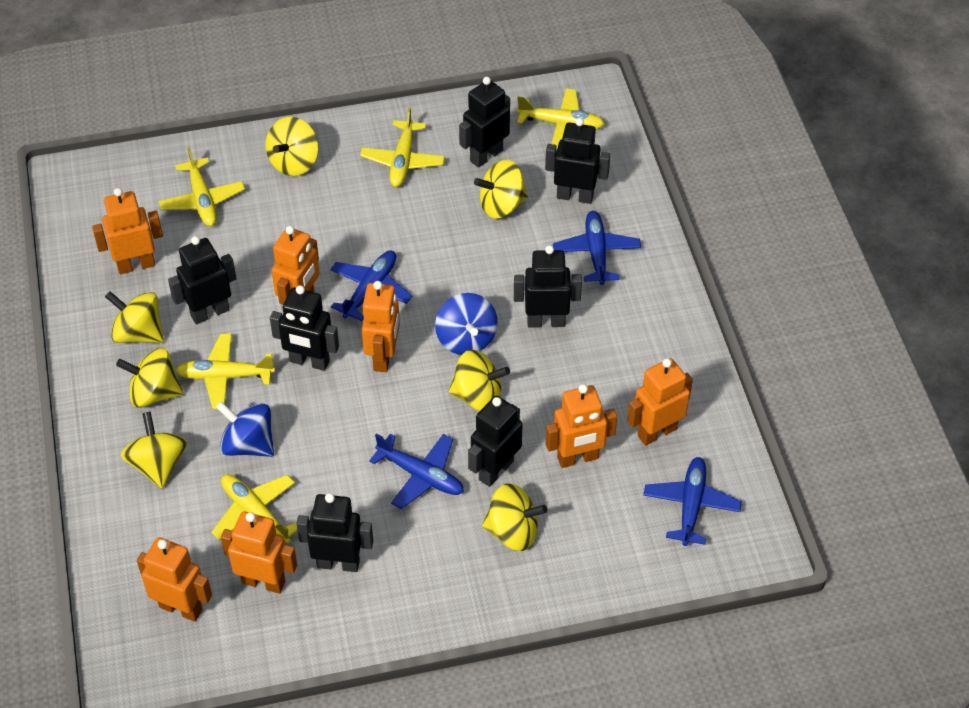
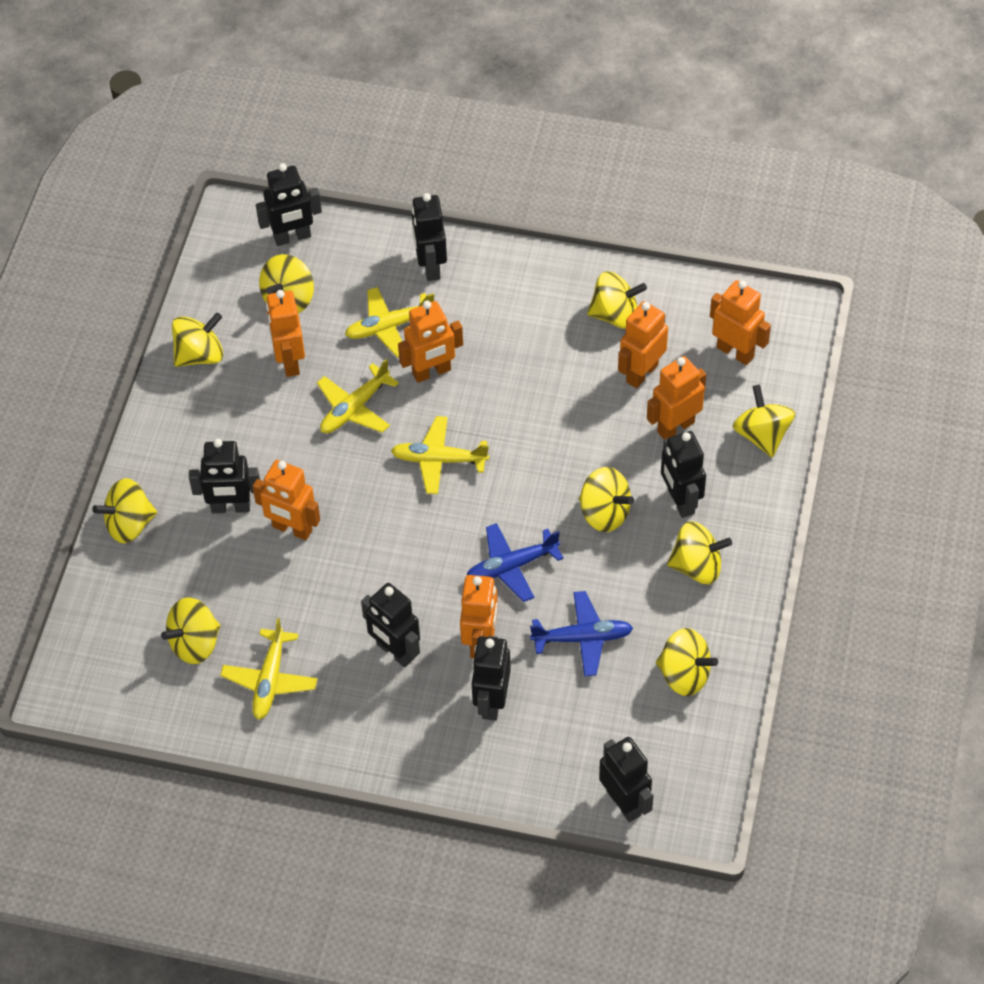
blue plane: 4 -> 2
blue spinning top: 2 -> 0
yellow plane: 5 -> 4
yellow spinning top: 7 -> 9

